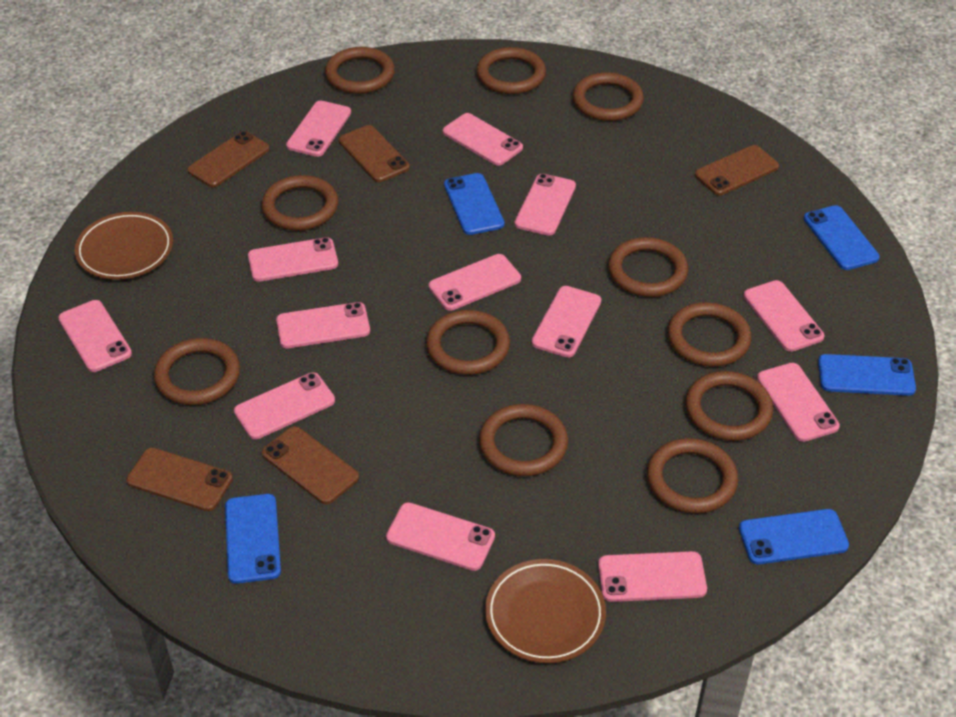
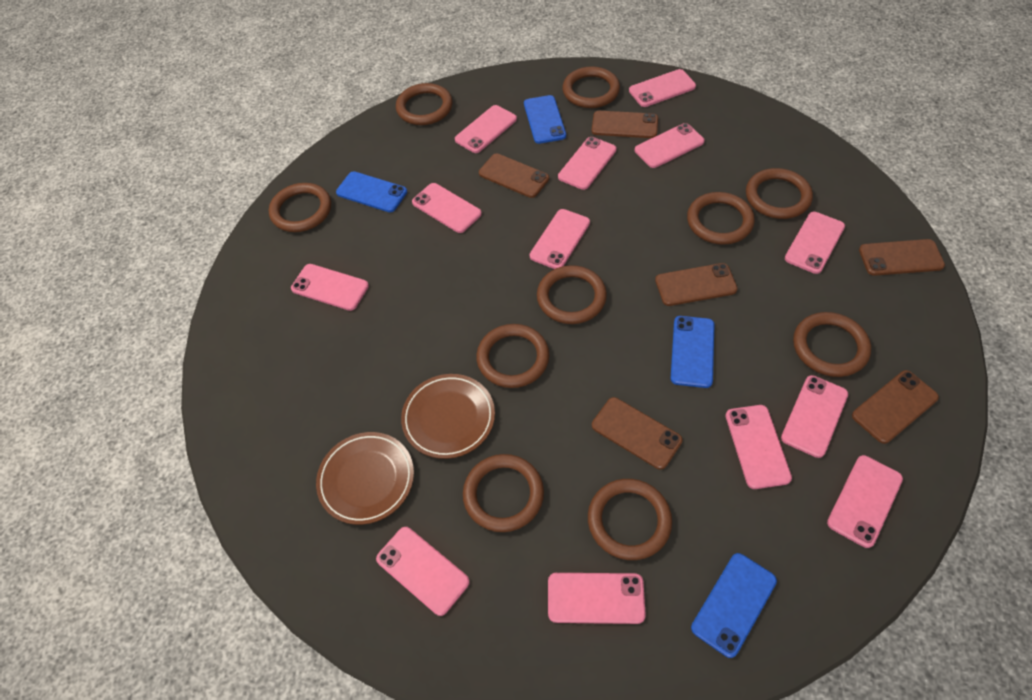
blue phone: 5 -> 4
brown phone: 5 -> 6
brown ring: 11 -> 10

